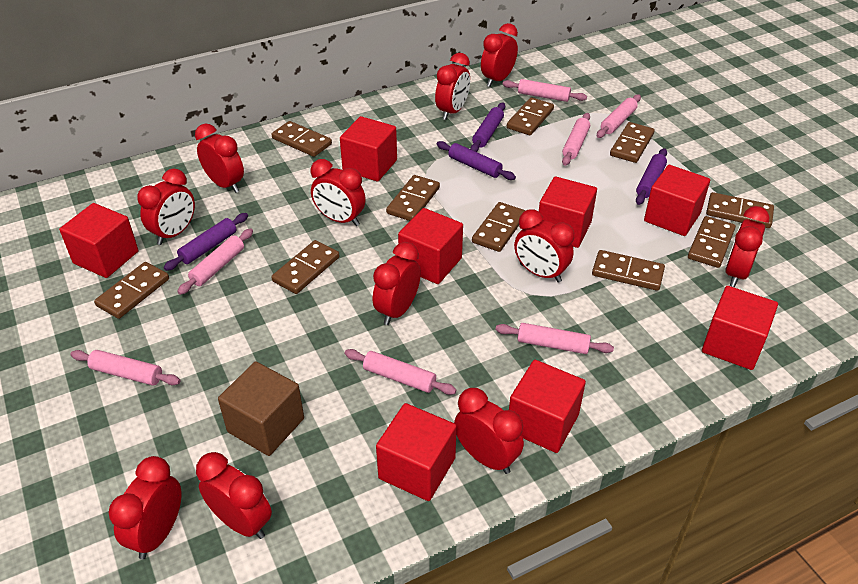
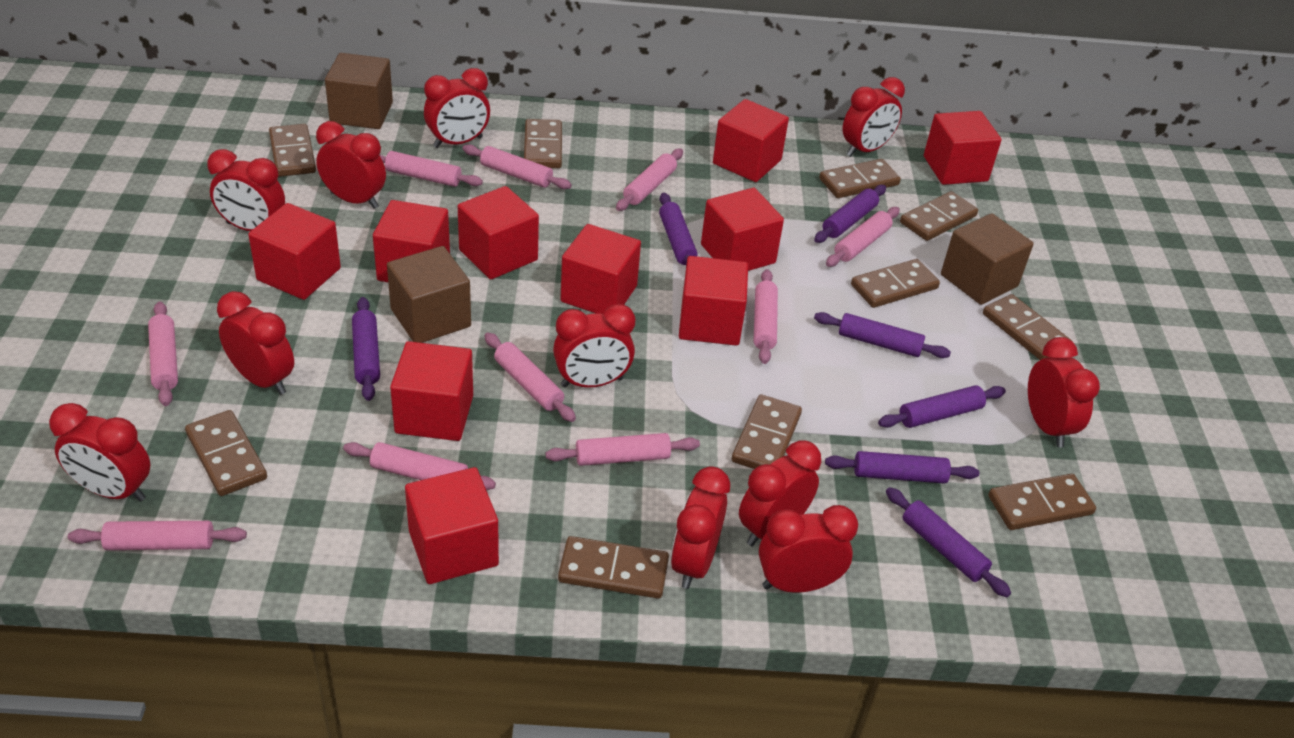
brown cube: 1 -> 3
pink rolling pin: 7 -> 10
purple rolling pin: 4 -> 7
red cube: 8 -> 10

